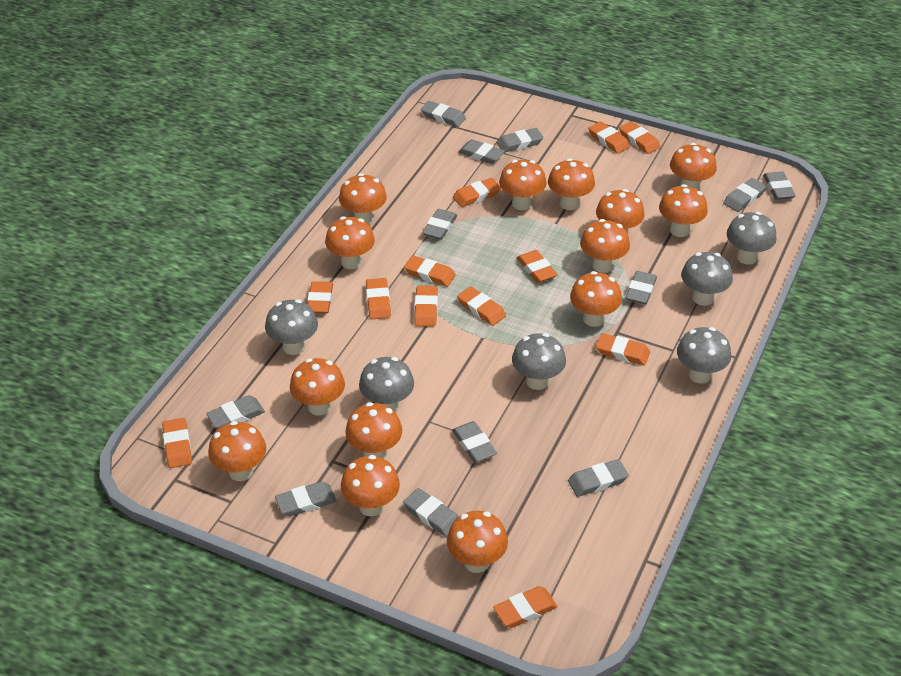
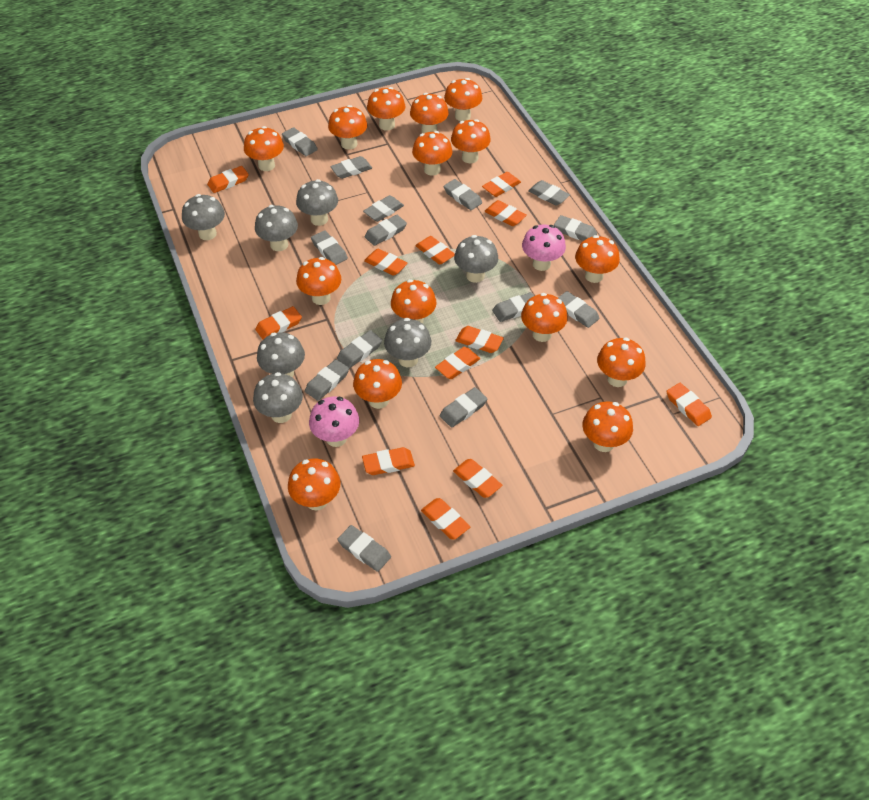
grey eraser: 12 -> 14
grey mushroom: 6 -> 7
orange mushroom: 14 -> 15
pink mushroom: 0 -> 2

